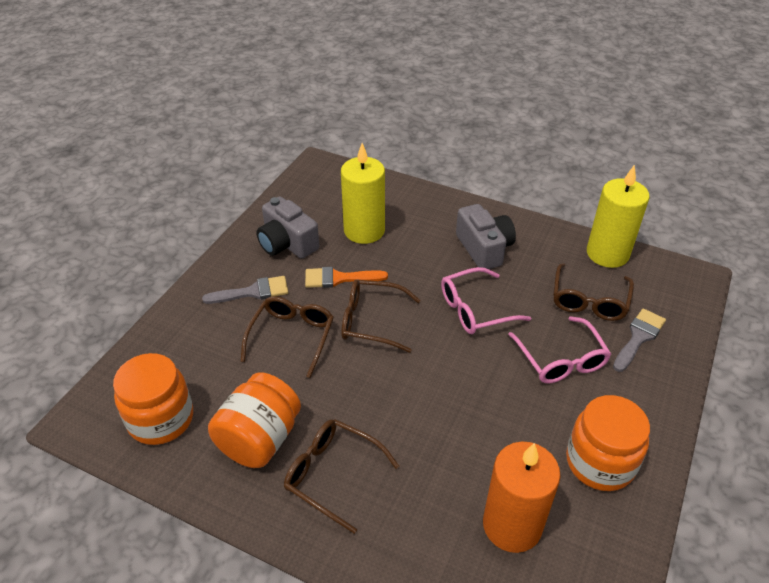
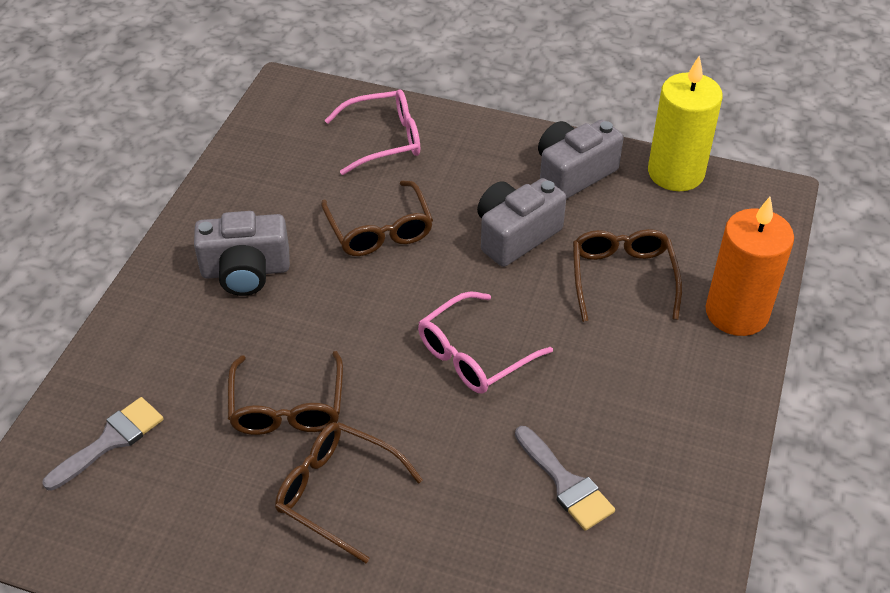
grey camera: 2 -> 3
orange brush: 1 -> 0
orange jar: 3 -> 0
yellow candle: 2 -> 1

